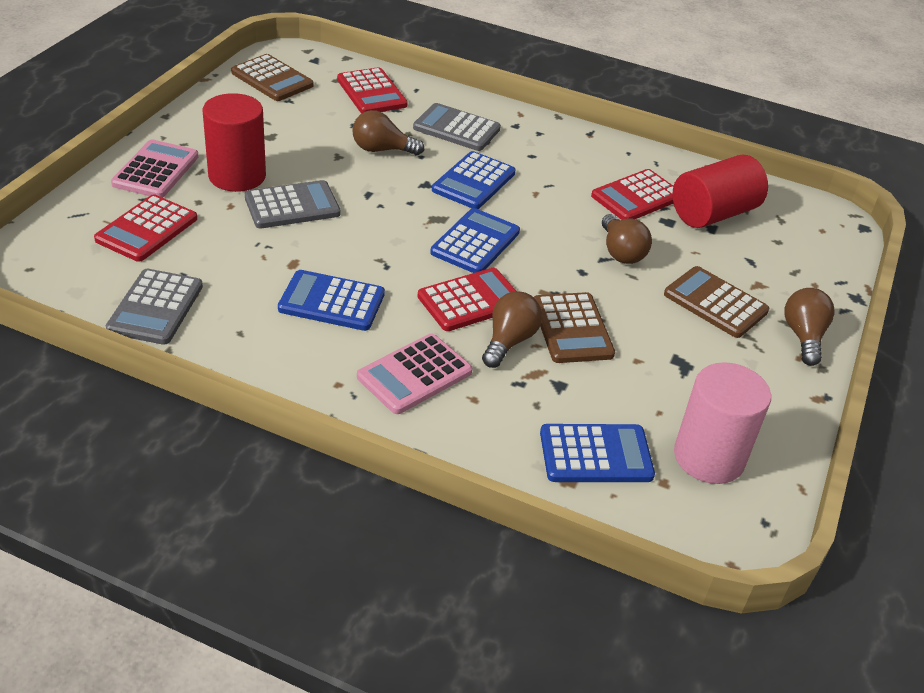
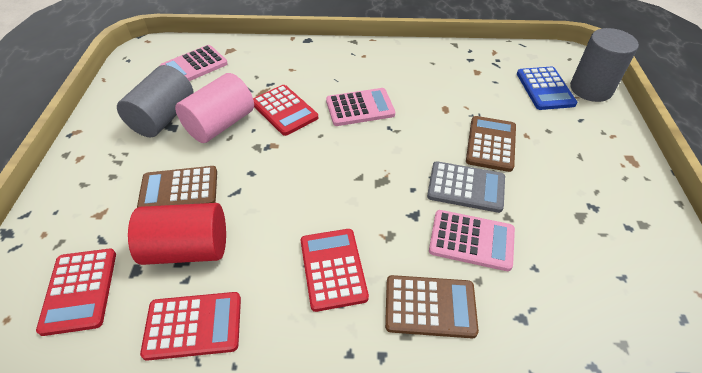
blue calculator: 4 -> 1
brown light bulb: 4 -> 0
grey calculator: 3 -> 1
grey cylinder: 0 -> 2
pink calculator: 2 -> 3
red cylinder: 2 -> 1

